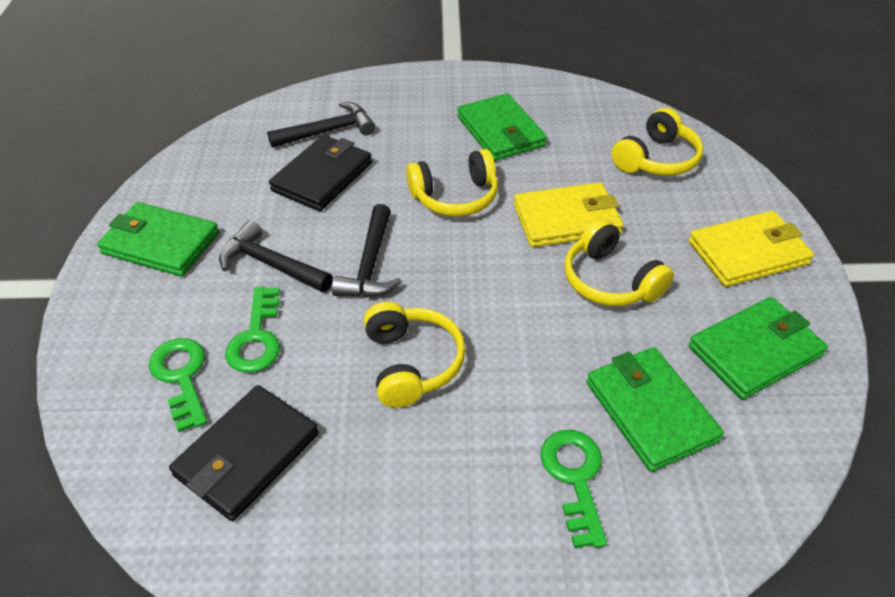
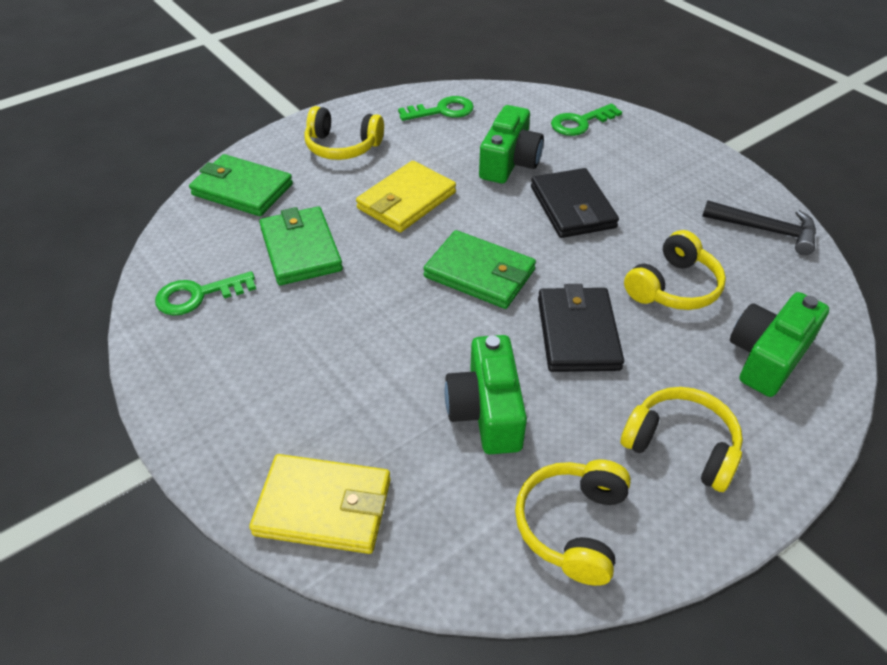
black hammer: 3 -> 1
green camera: 0 -> 3
green wallet: 4 -> 3

